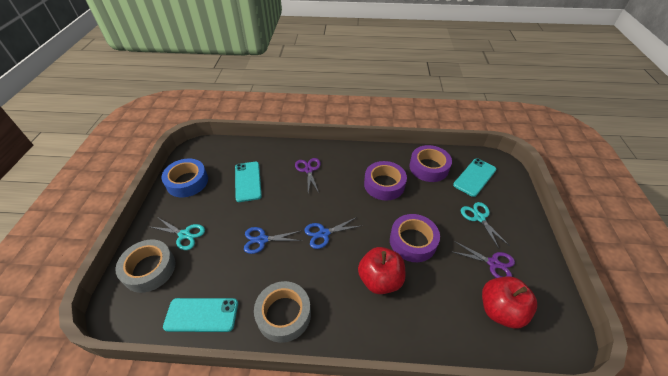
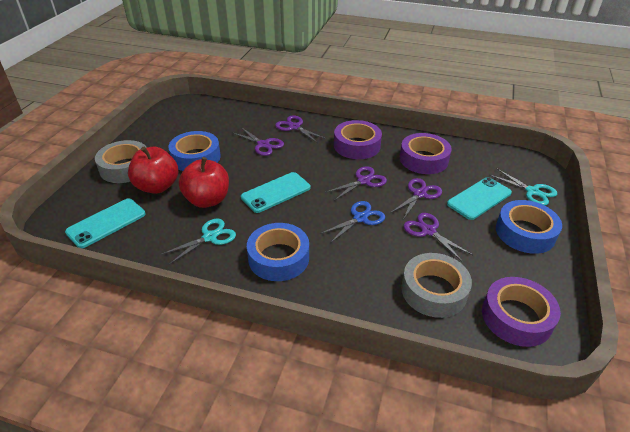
blue scissors: 2 -> 1
blue tape: 1 -> 3
purple scissors: 2 -> 5

